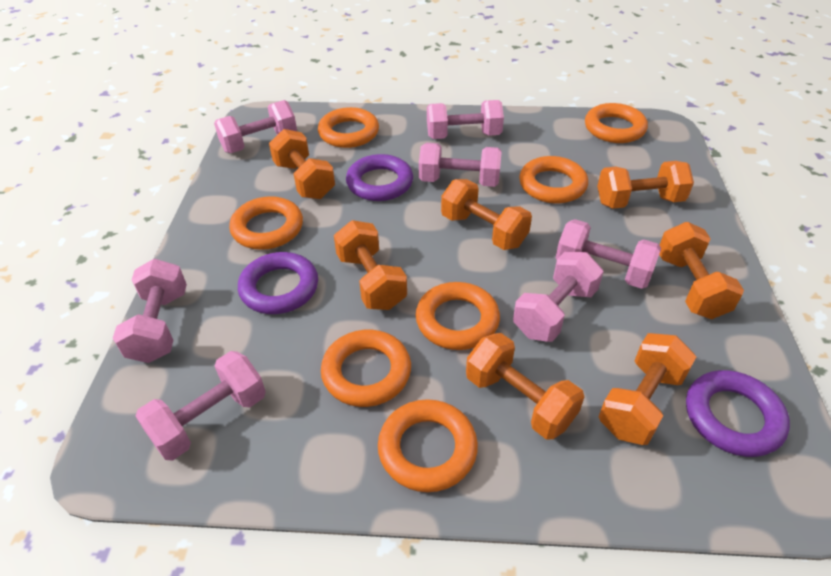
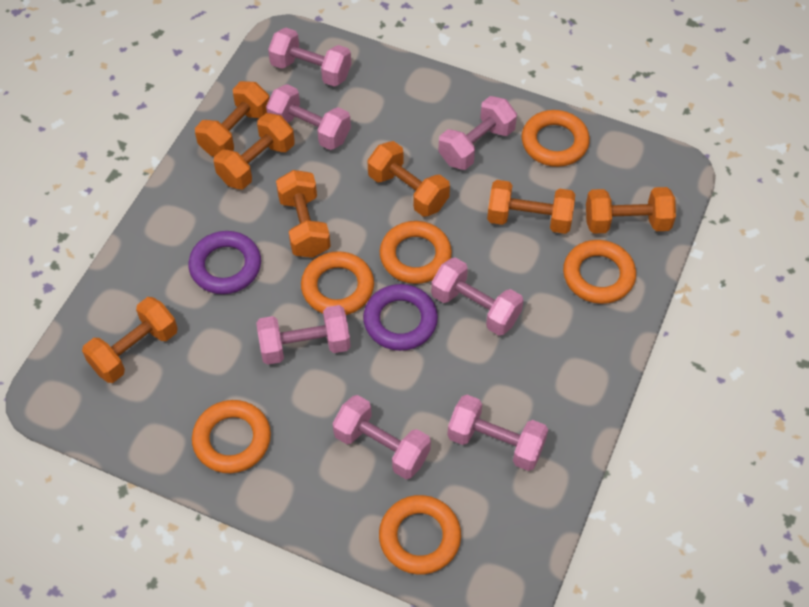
orange ring: 7 -> 6
purple ring: 3 -> 2

